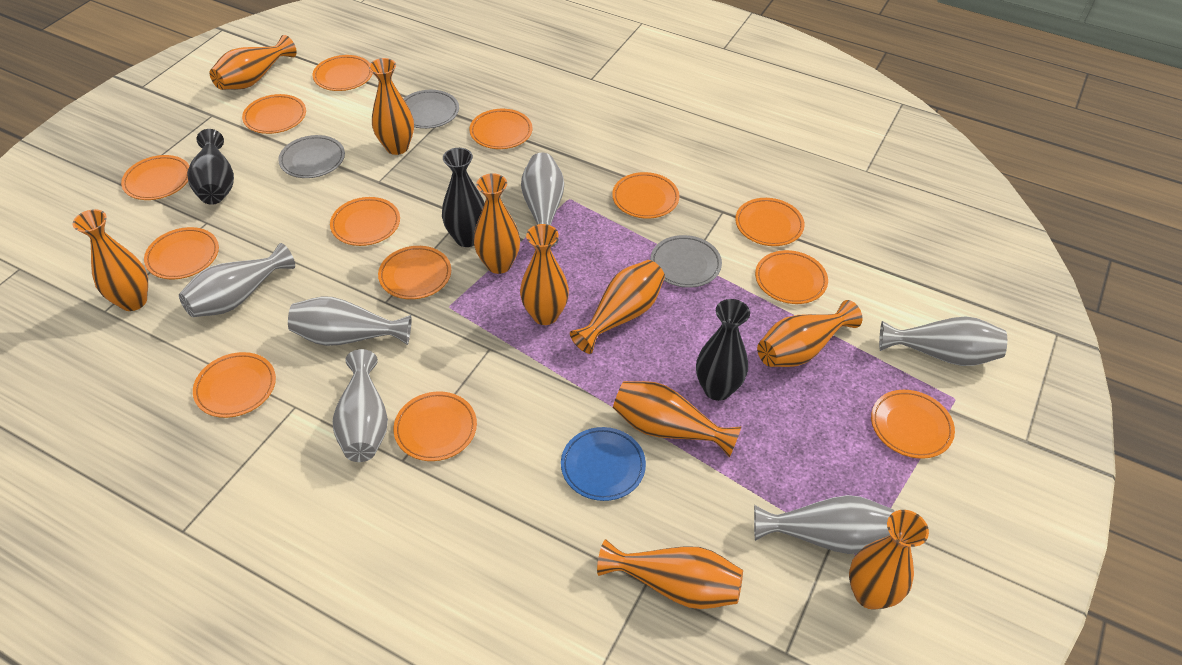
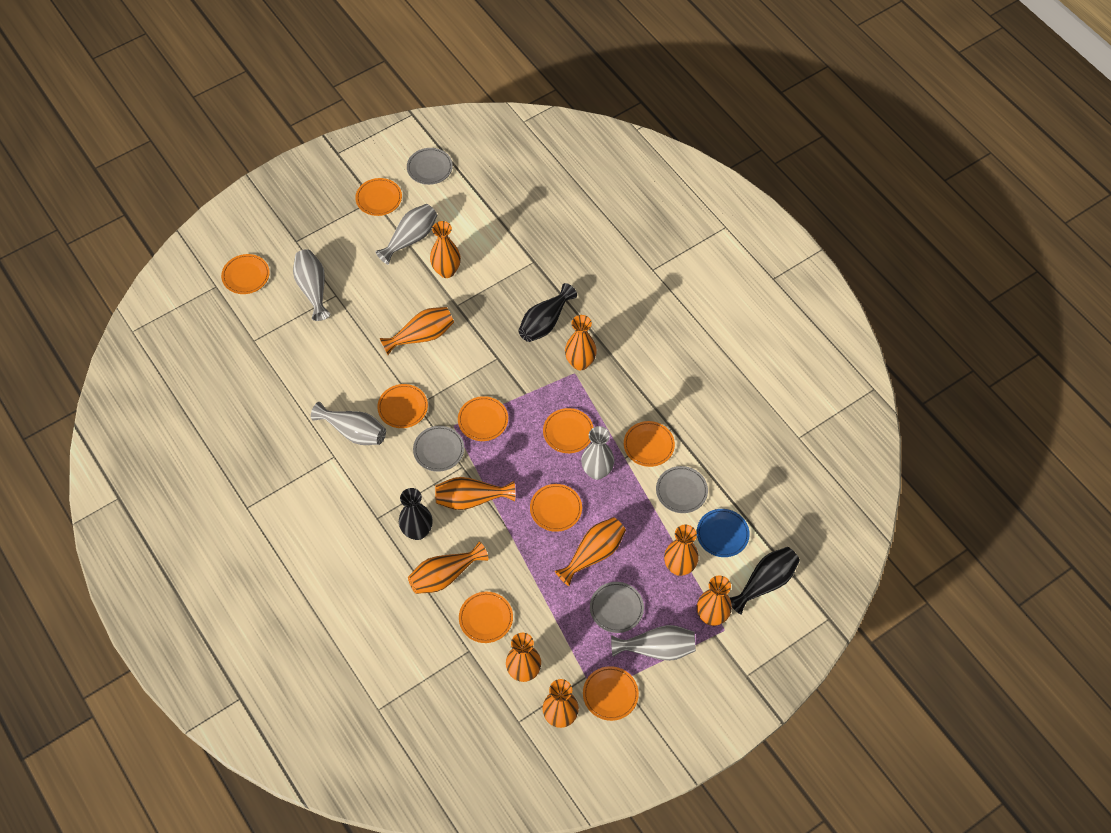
grey plate: 3 -> 4
grey vase: 6 -> 5
orange plate: 13 -> 9

